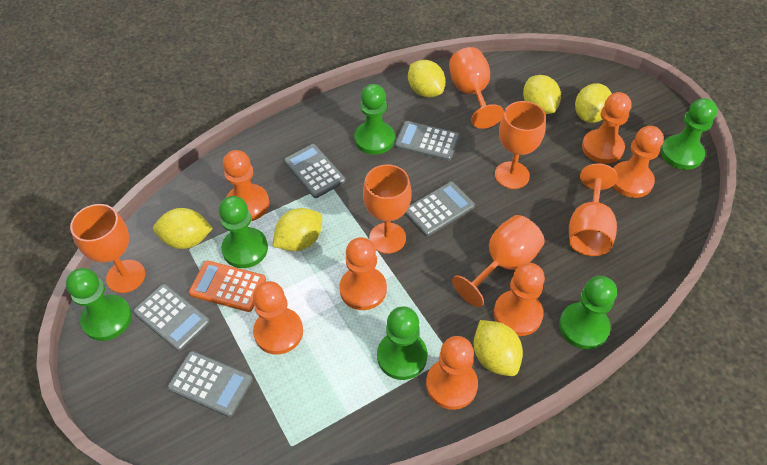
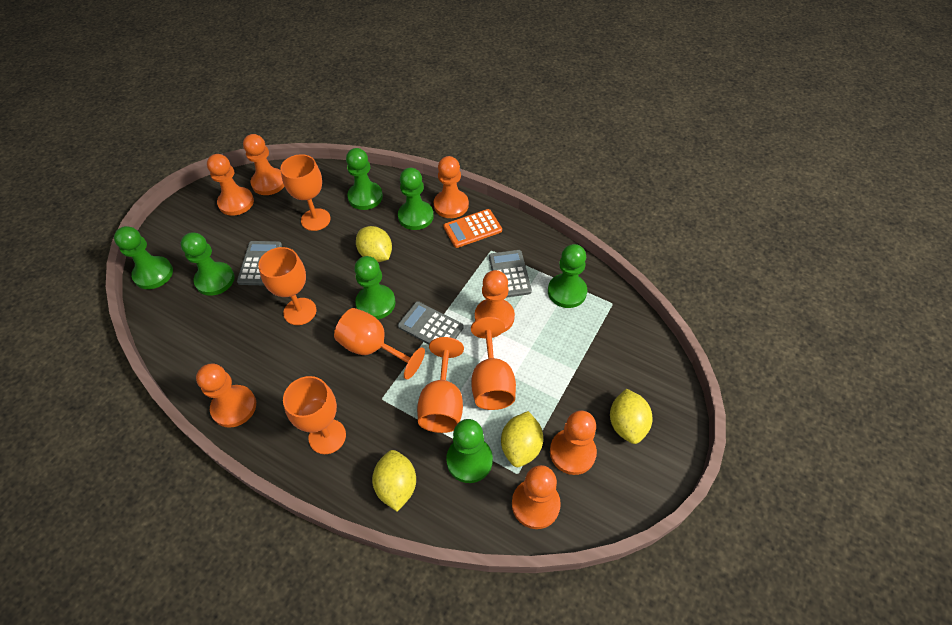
green pawn: 6 -> 7
grey calculator: 5 -> 3
yellow lemon: 6 -> 4

